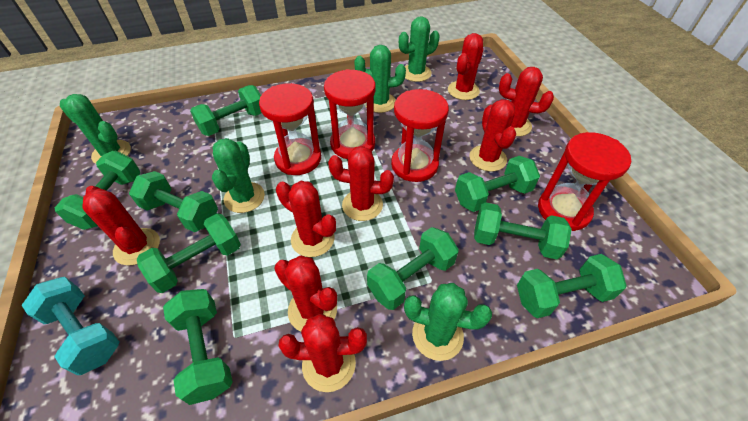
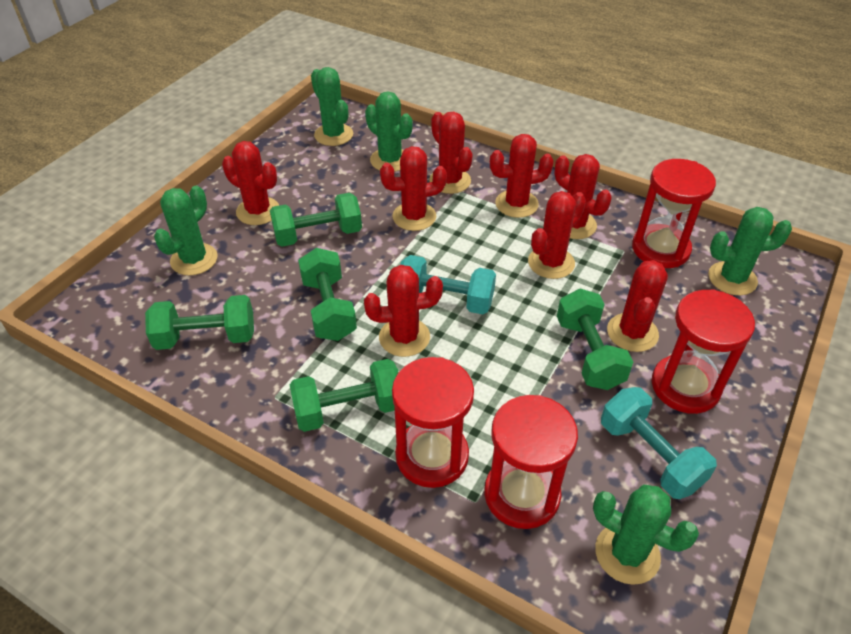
green dumbbell: 9 -> 5
turquoise dumbbell: 1 -> 2

